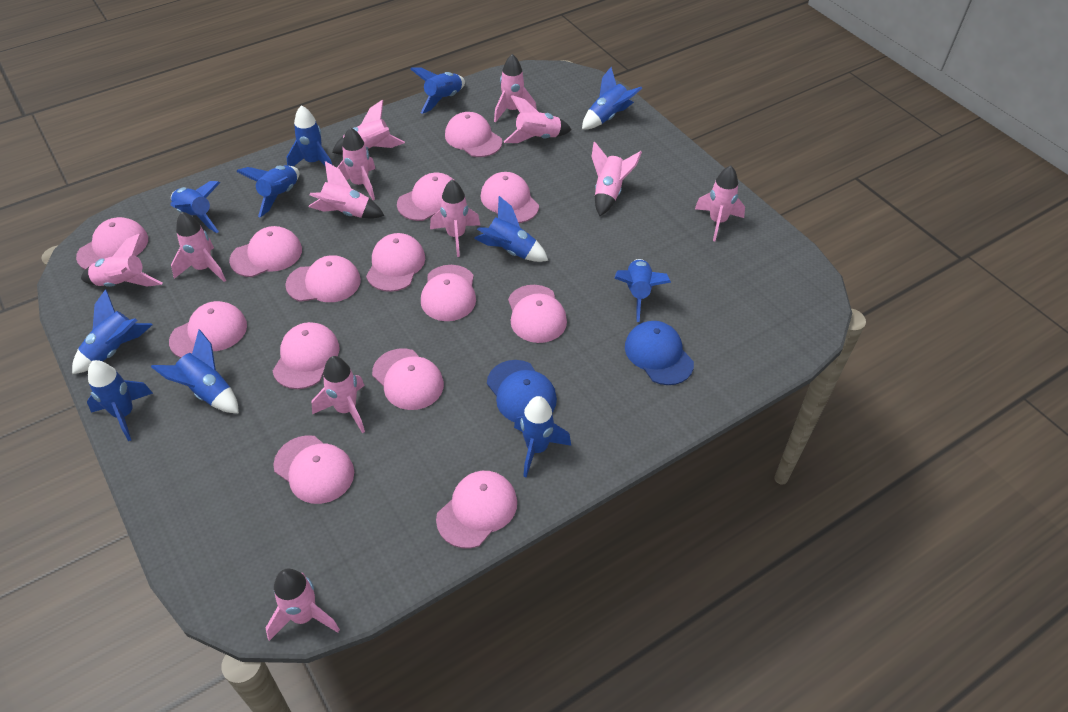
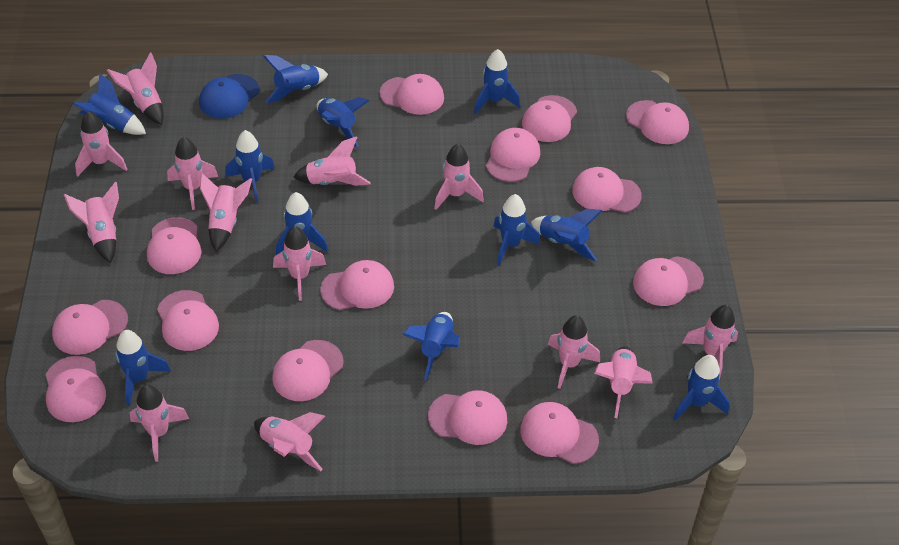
blue cap: 2 -> 1
pink rocket: 12 -> 13

